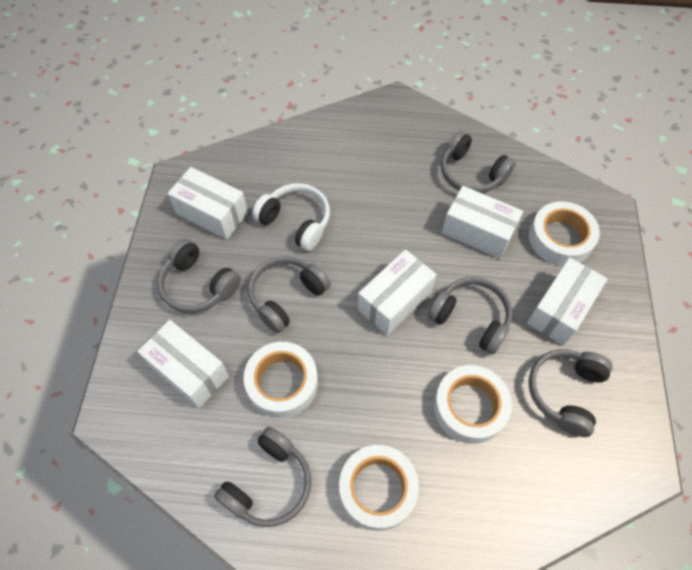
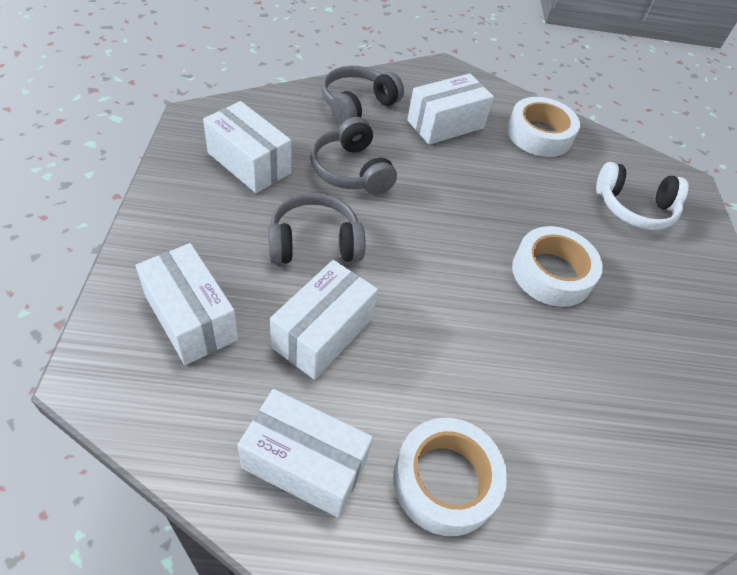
grey headphones: 6 -> 3
white tape: 4 -> 3

